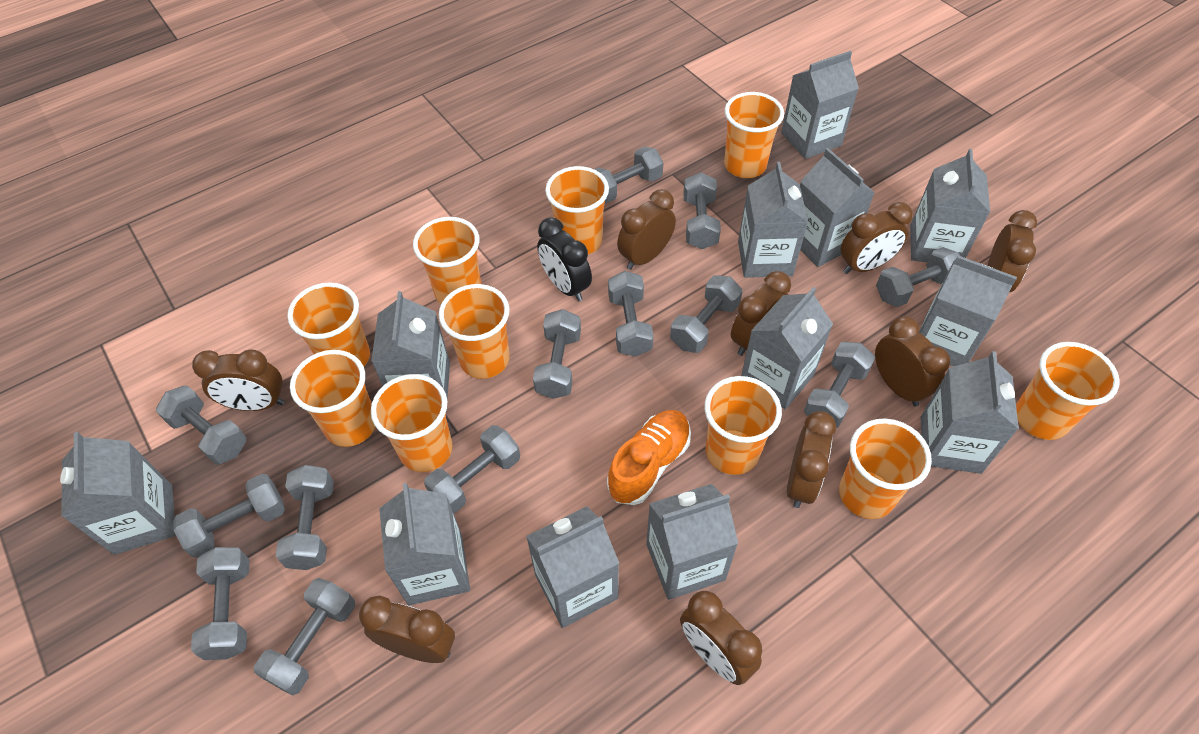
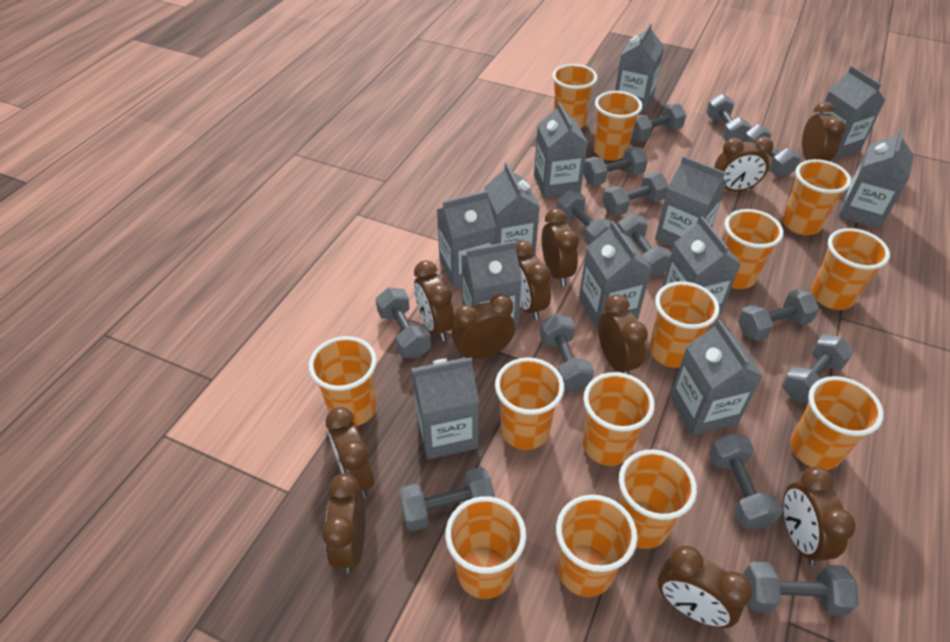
black clock: 1 -> 0
brown clock: 9 -> 11
grey dumbbell: 13 -> 14
orange cup: 10 -> 13
orange shoe: 1 -> 0

